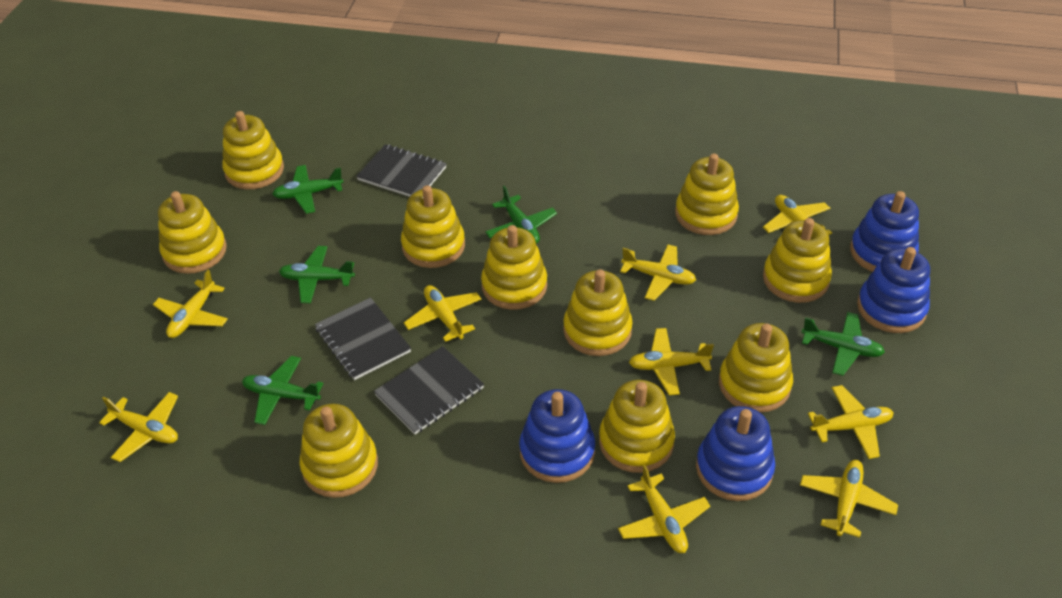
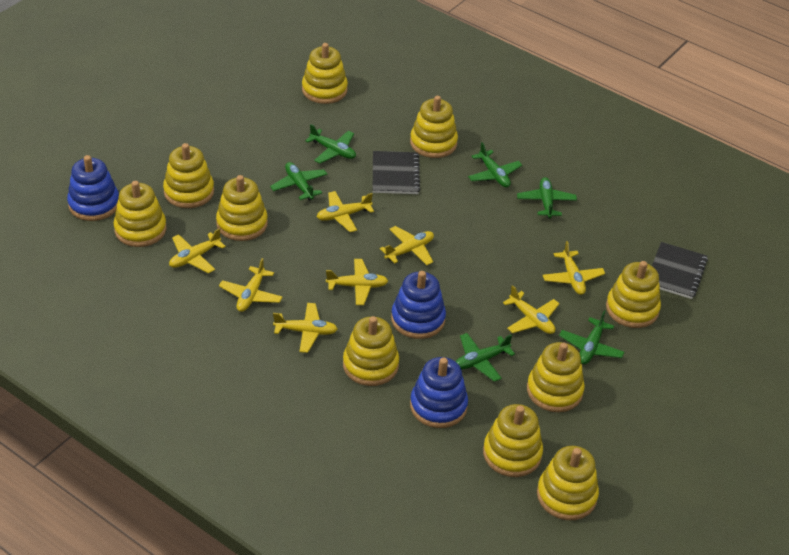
black notebook: 3 -> 2
blue stacking toy: 4 -> 3
green plane: 5 -> 6
yellow plane: 9 -> 8

